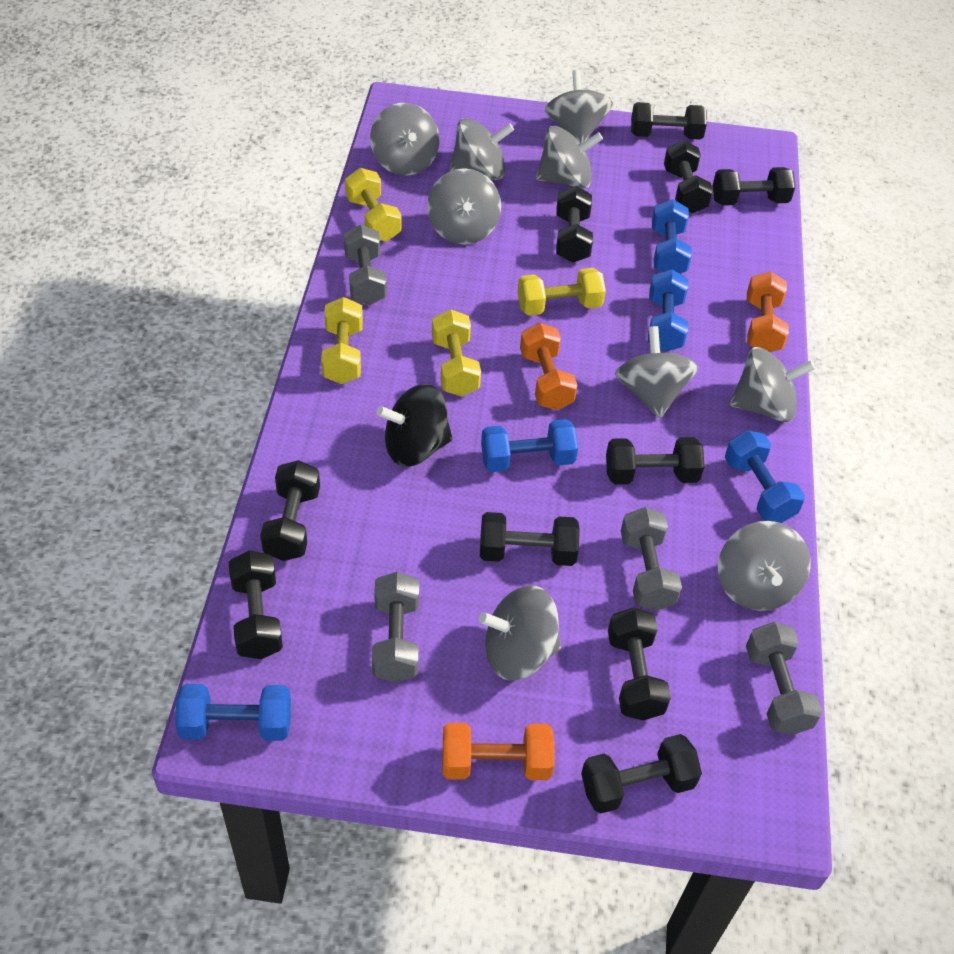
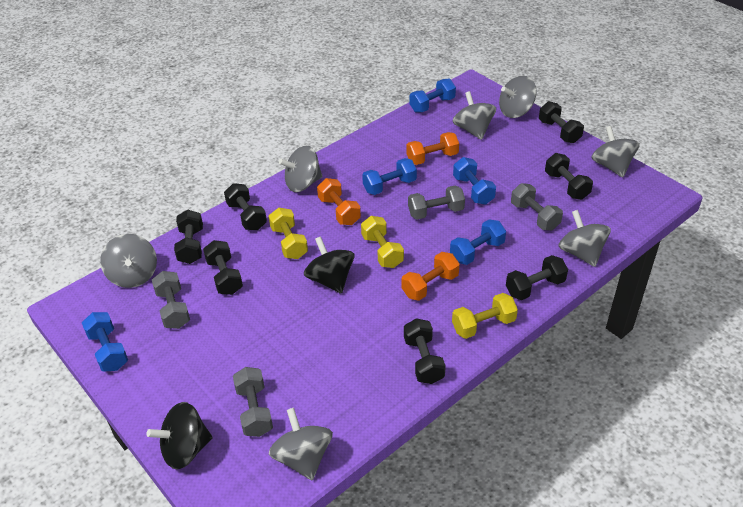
black dumbbell: 10 -> 7
black spinning top: 1 -> 2
grey spinning top: 9 -> 7
yellow dumbbell: 4 -> 3

